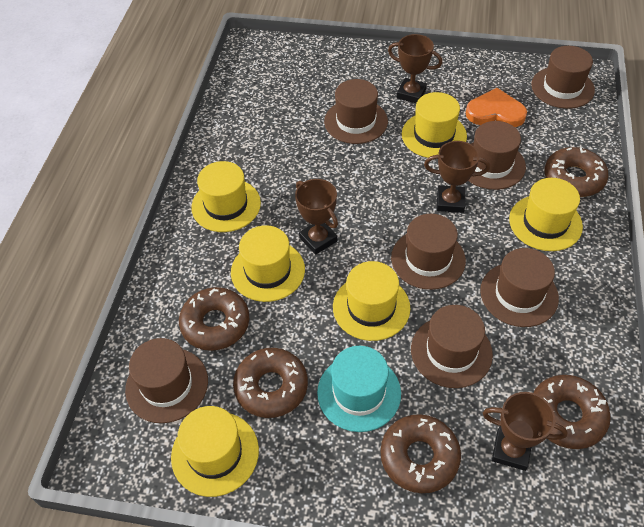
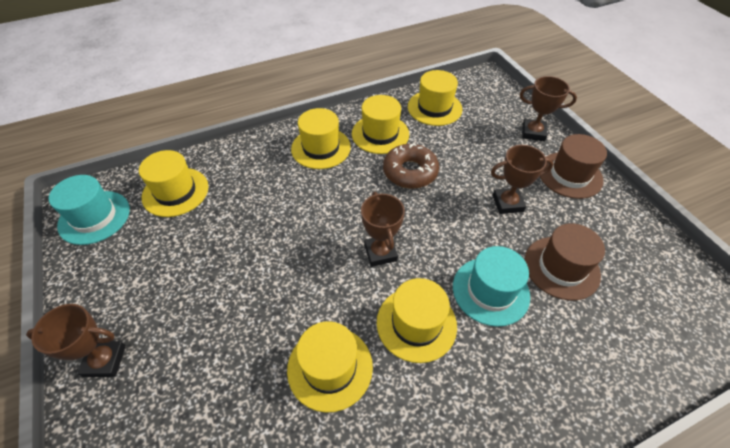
brown donut: 5 -> 1
brown hat: 7 -> 2
orange heart: 1 -> 0
turquoise hat: 1 -> 2

